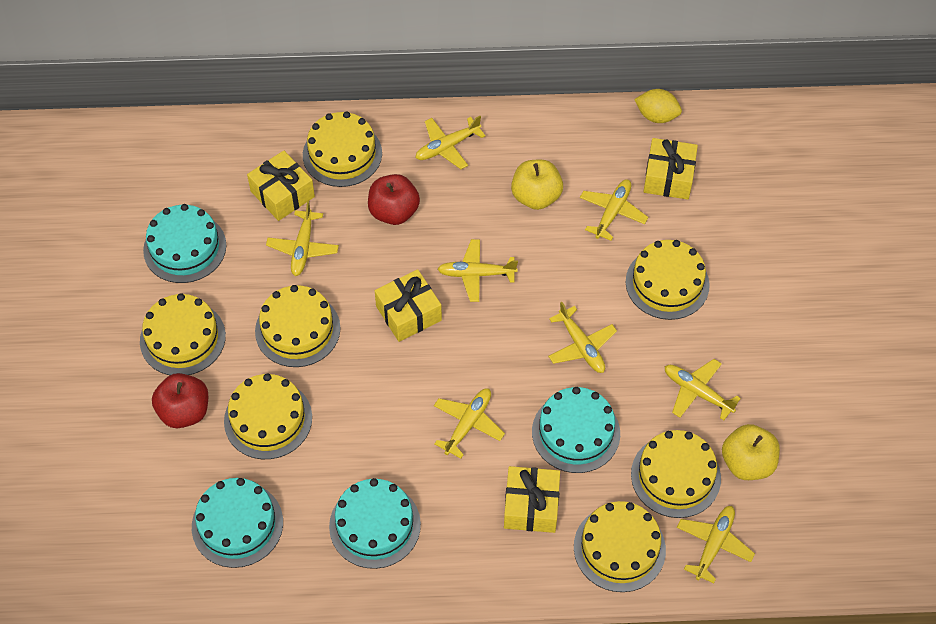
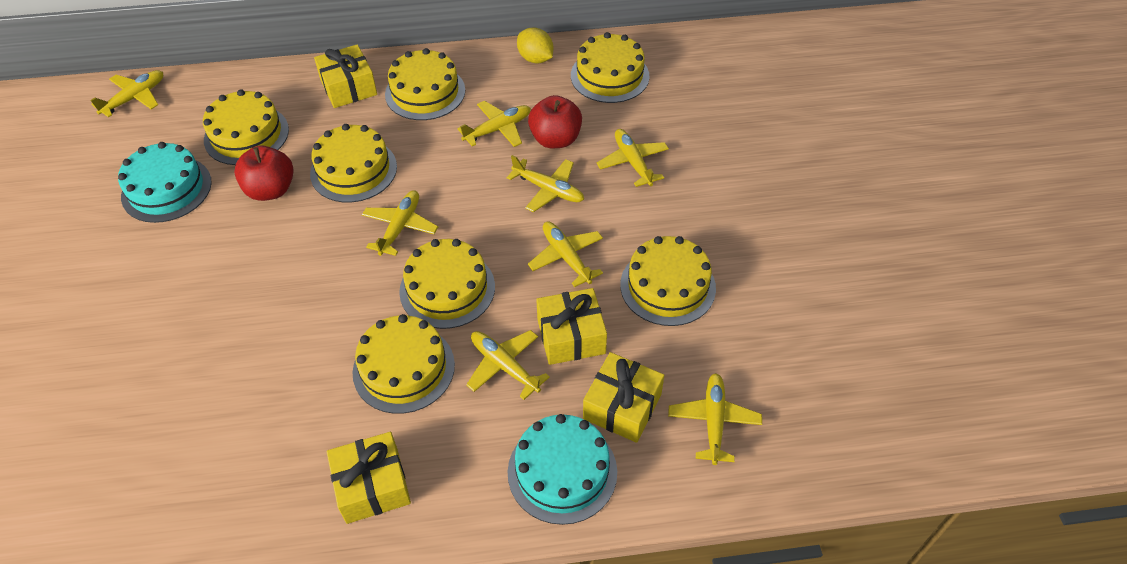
turquoise cake: 4 -> 2
yellow apple: 2 -> 0

